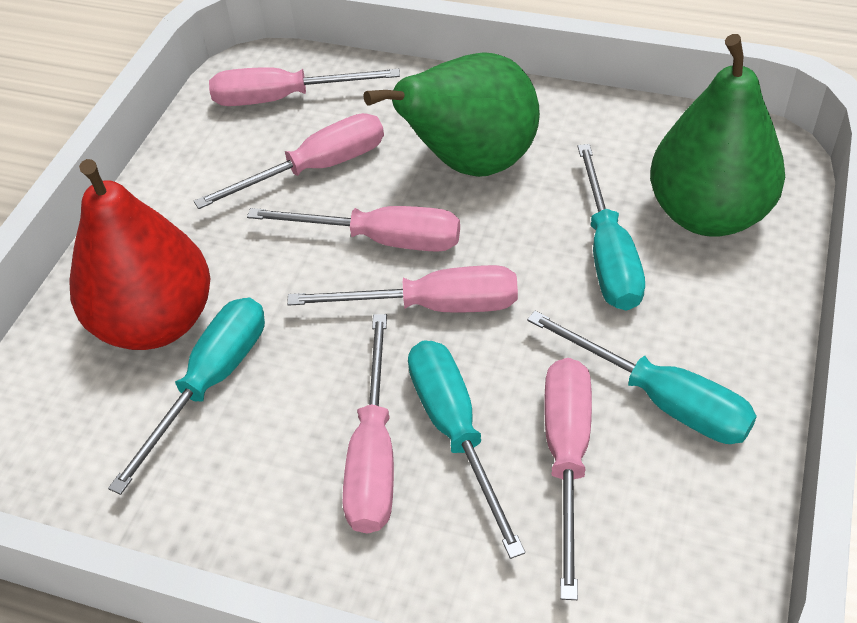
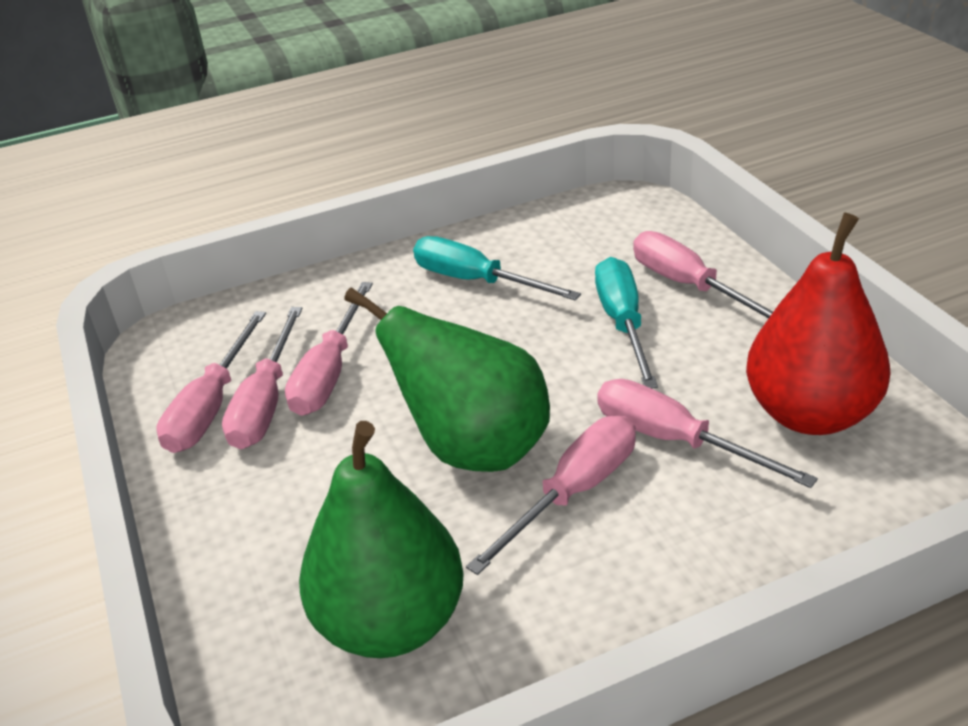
turquoise screwdriver: 4 -> 2

